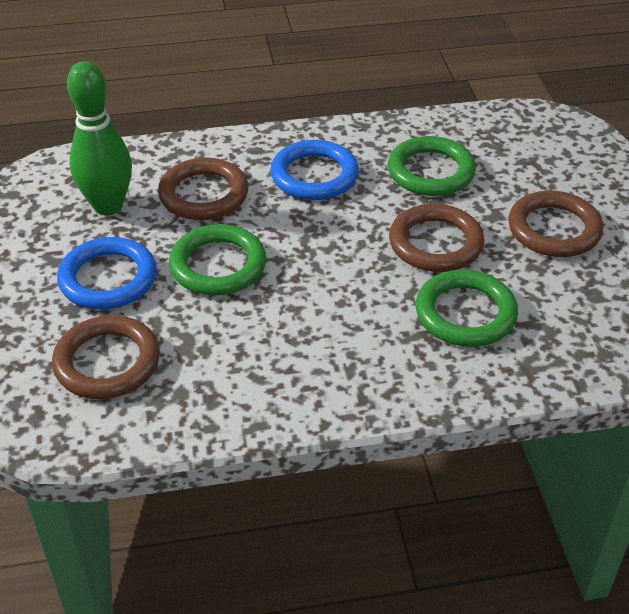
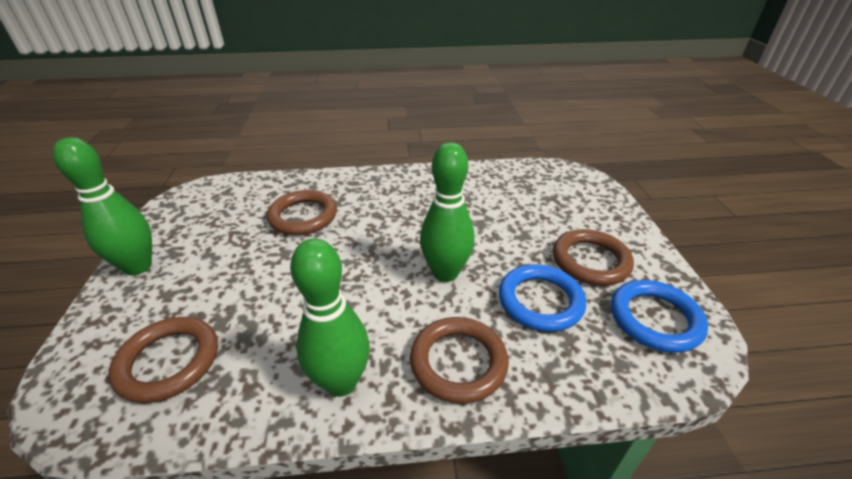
green bowling pin: 1 -> 3
green ring: 3 -> 0

